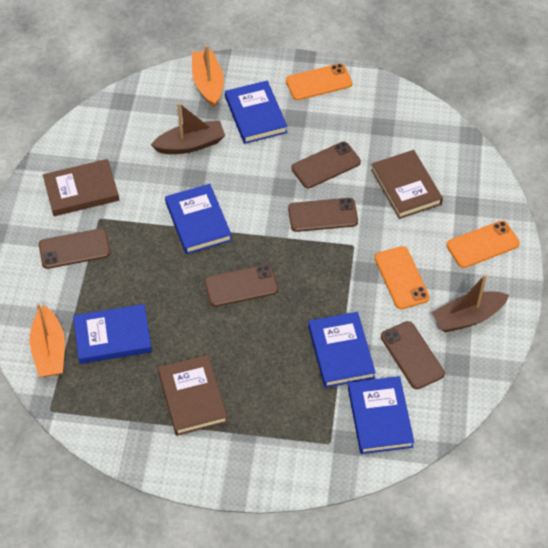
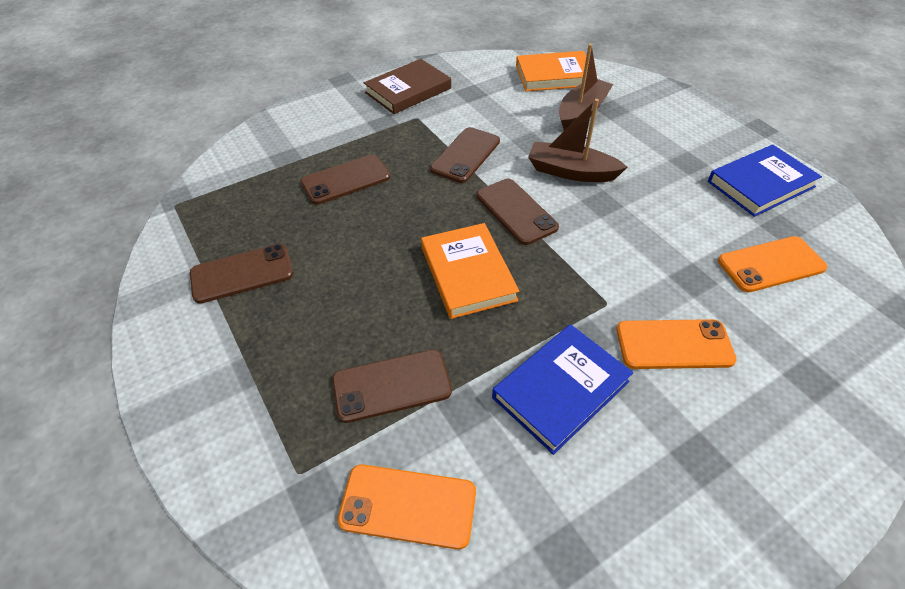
blue book: 5 -> 2
brown book: 3 -> 1
orange boat: 2 -> 0
orange book: 0 -> 2

